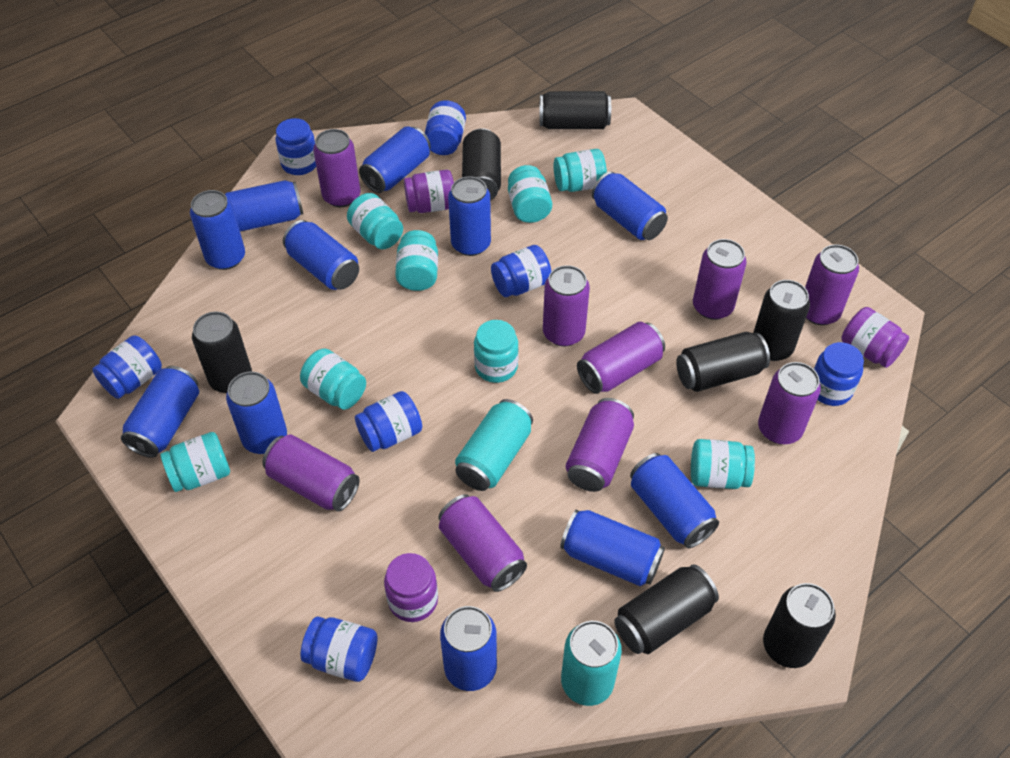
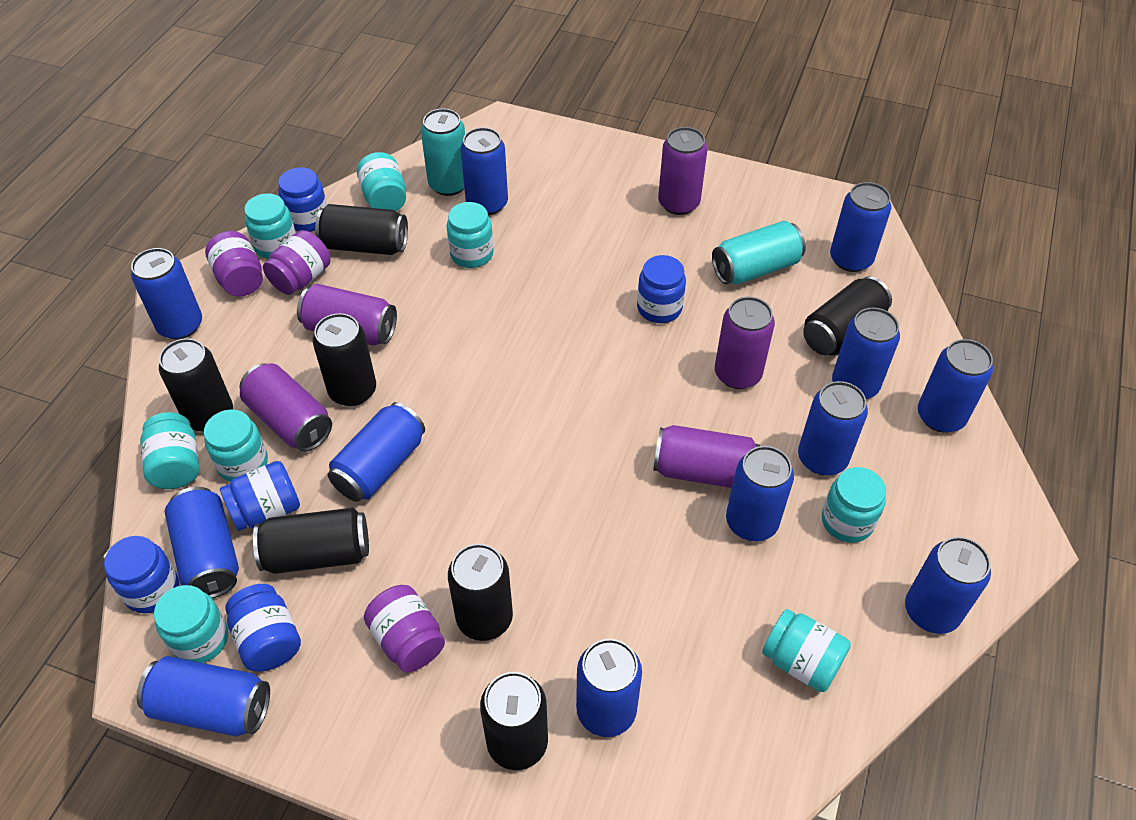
blue can: 11 -> 12
blue jar: 7 -> 5
purple can: 9 -> 5

